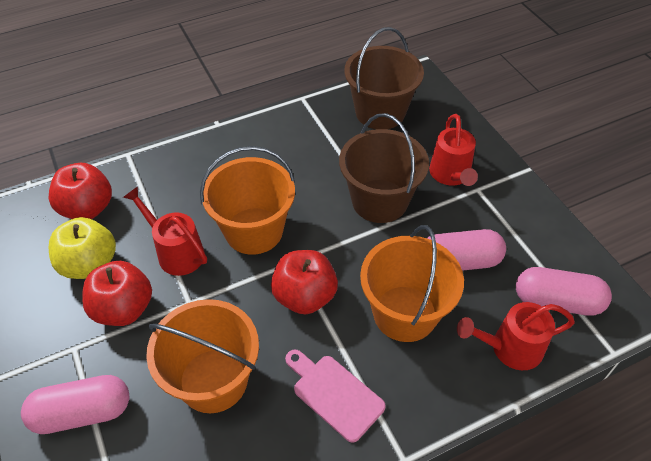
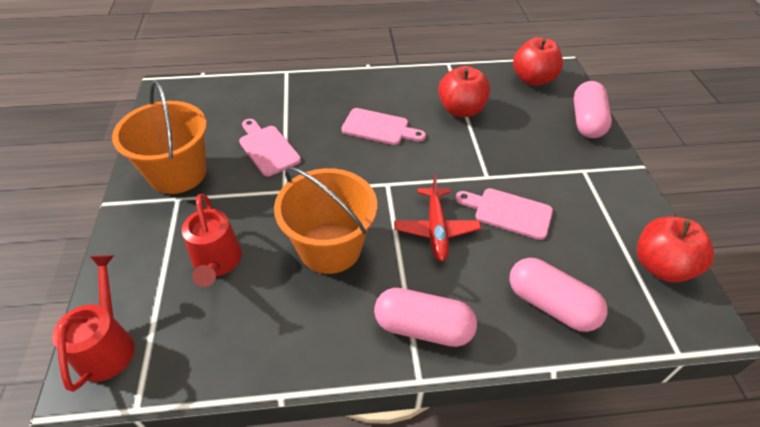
brown bucket: 2 -> 0
orange bucket: 3 -> 2
pink cutting board: 1 -> 3
red plane: 0 -> 1
red watering can: 3 -> 2
yellow apple: 1 -> 0

